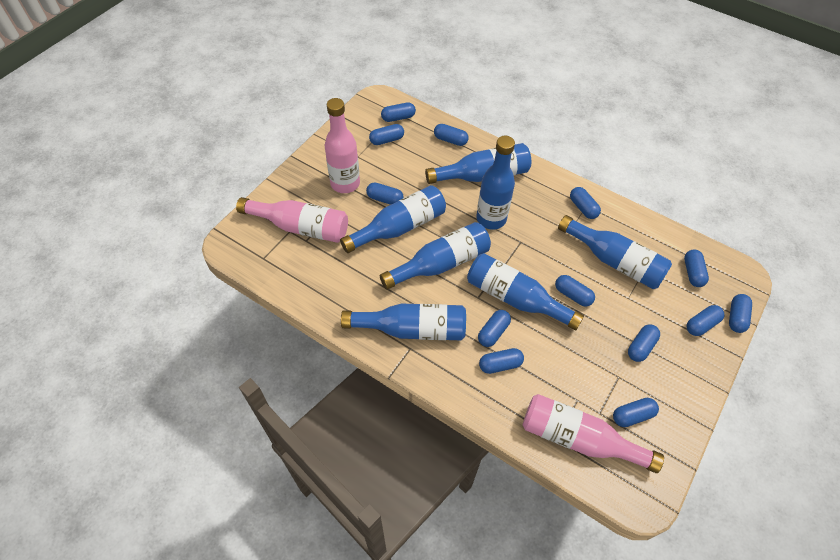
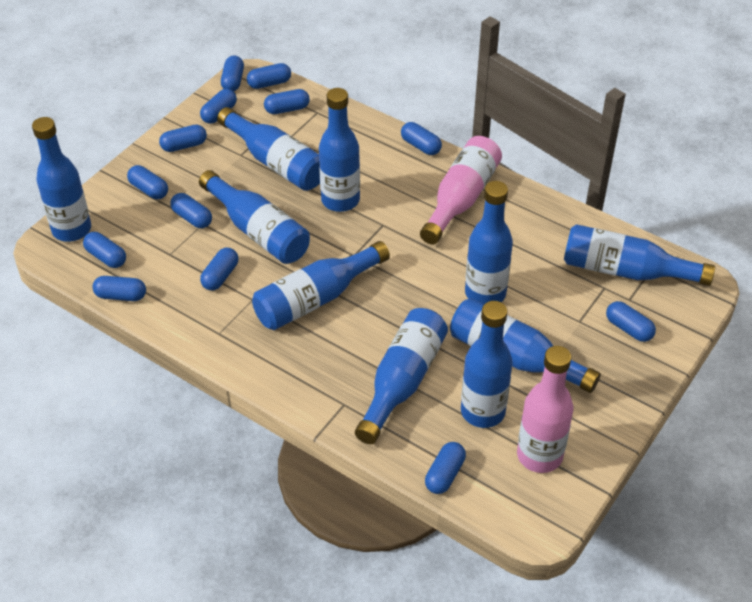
blue bottle: 7 -> 10
pink bottle: 3 -> 2

